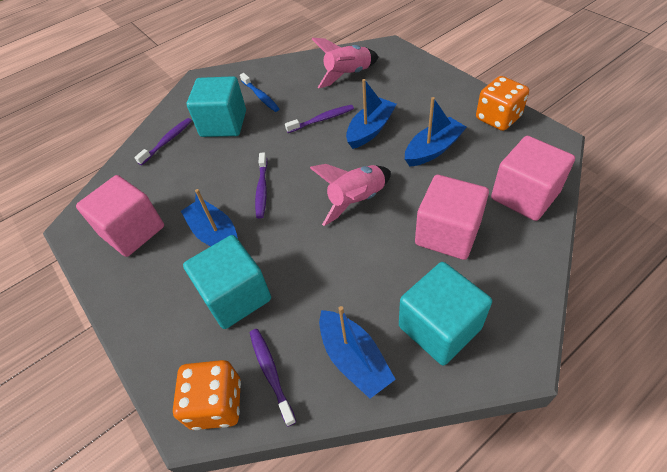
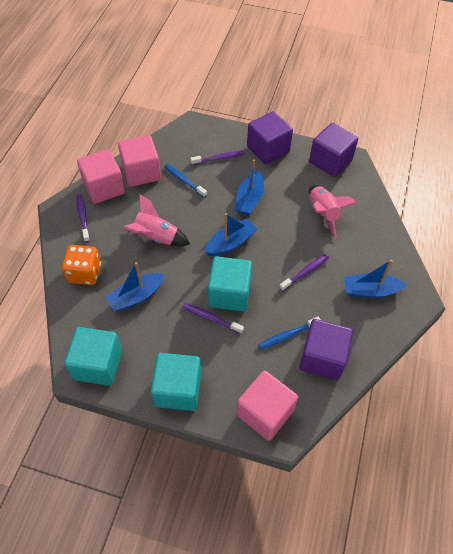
blue toothbrush: 1 -> 2
orange dice: 2 -> 1
purple cube: 0 -> 3

